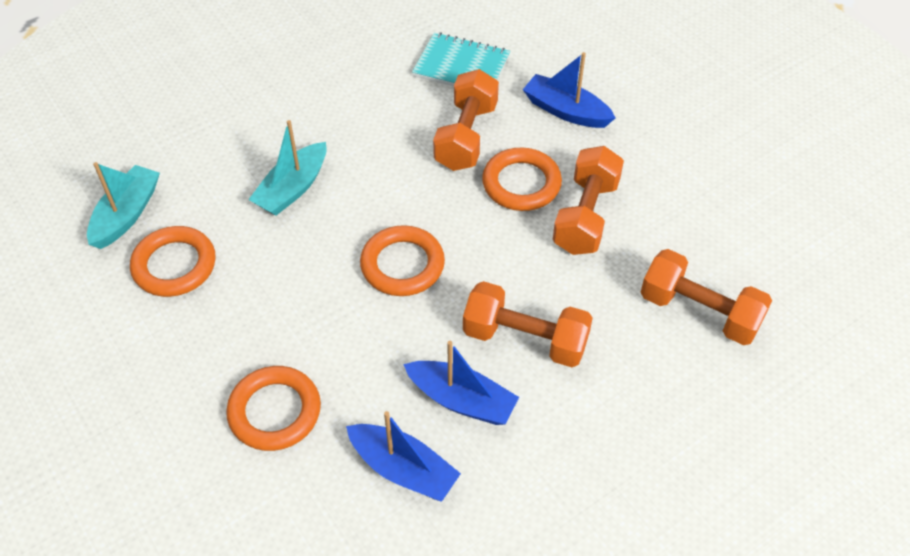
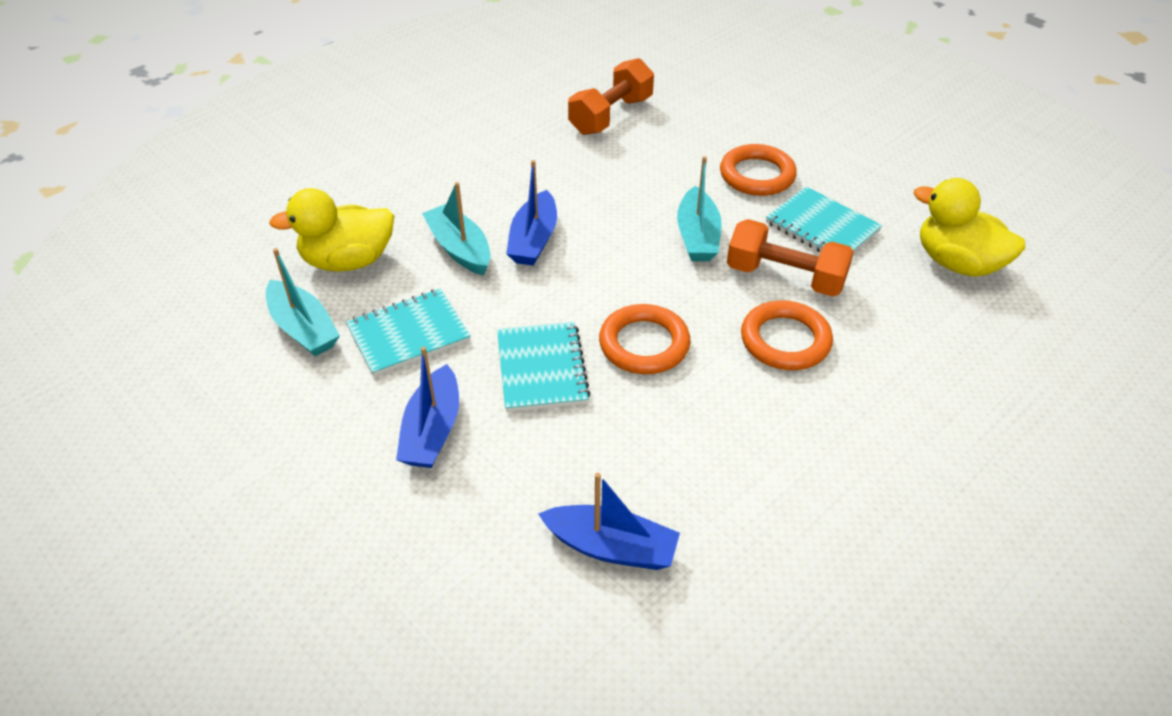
orange dumbbell: 4 -> 2
orange ring: 4 -> 3
turquoise boat: 2 -> 3
turquoise notebook: 1 -> 3
yellow duck: 0 -> 2

